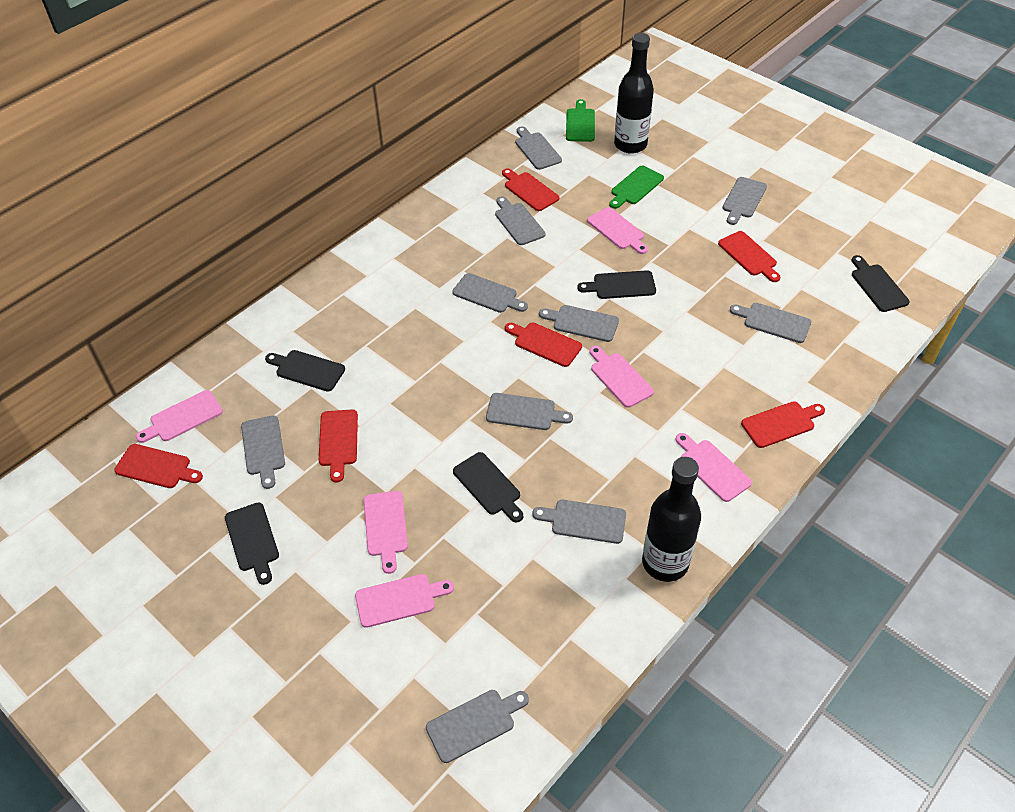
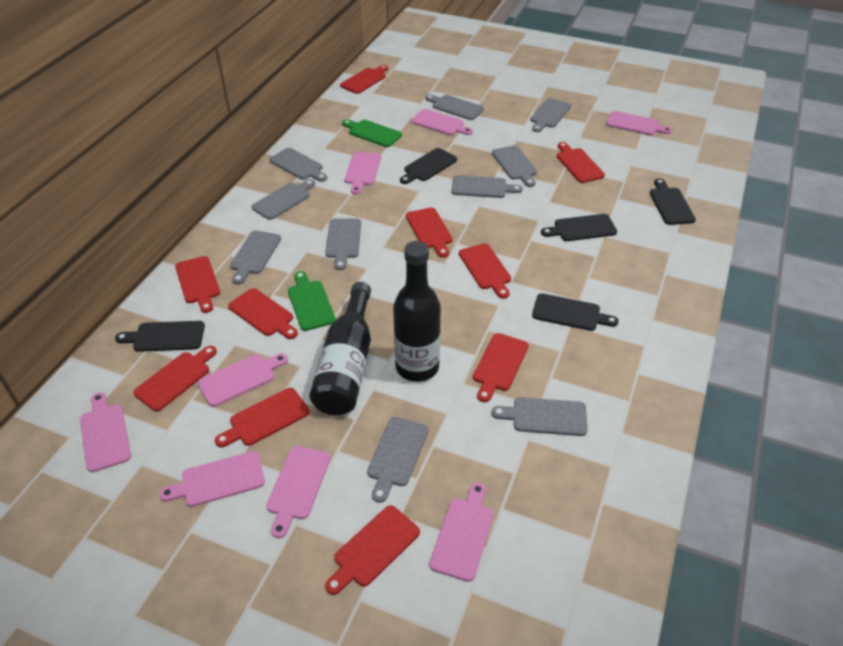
pink cutting board: 6 -> 8
red cutting board: 6 -> 10

